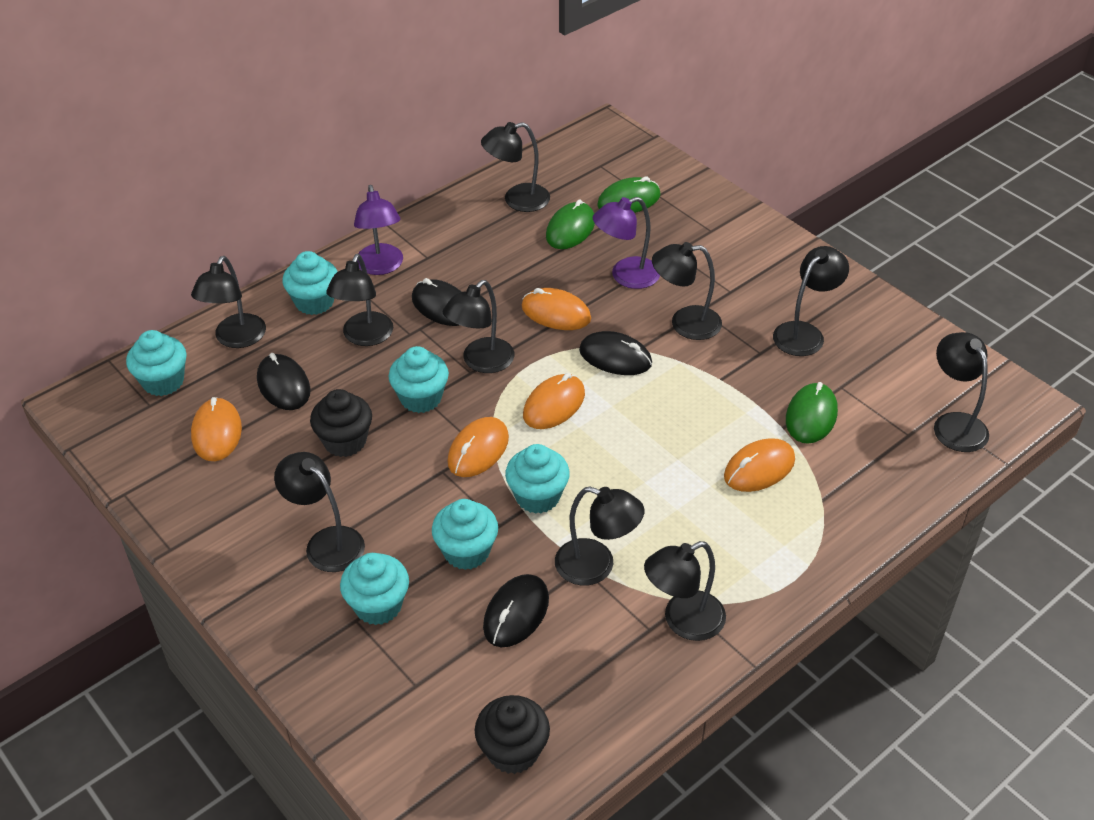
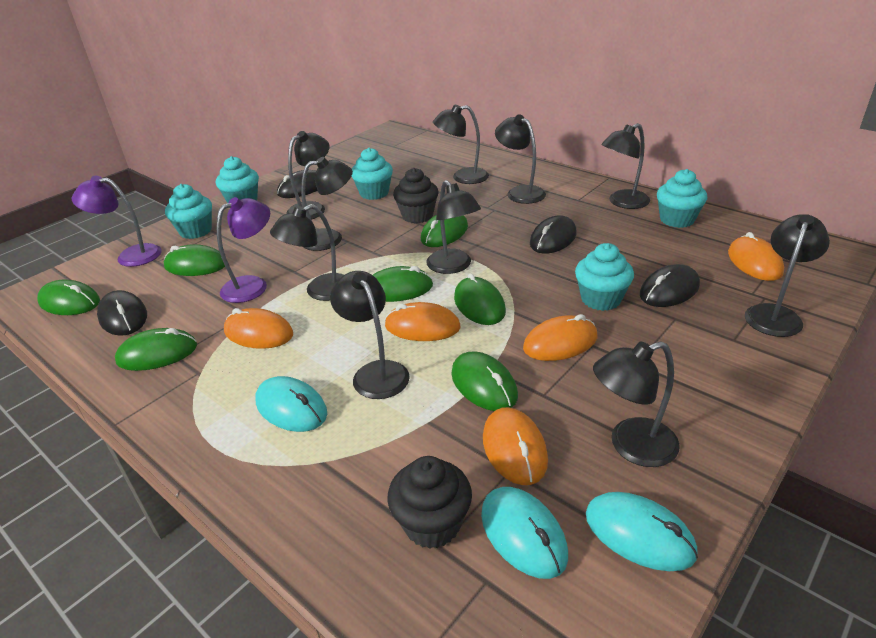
green mouse: 3 -> 7
turquoise cupcake: 6 -> 5
turquoise mouse: 0 -> 3

